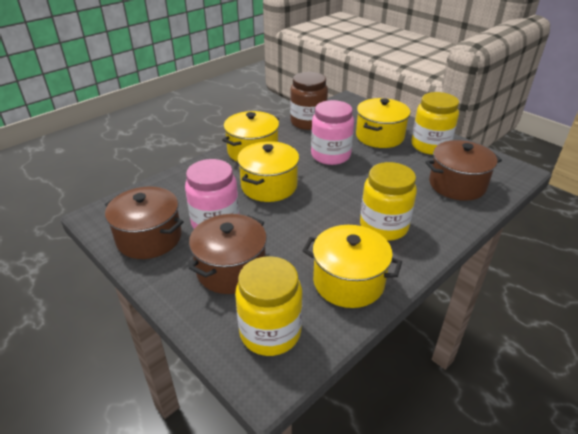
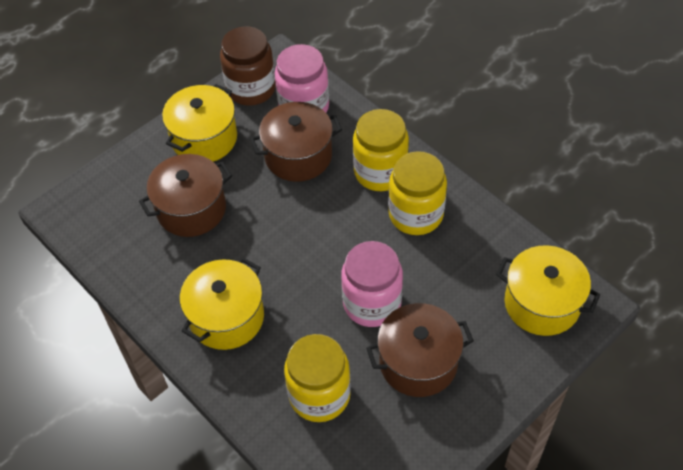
yellow pot: 4 -> 3

